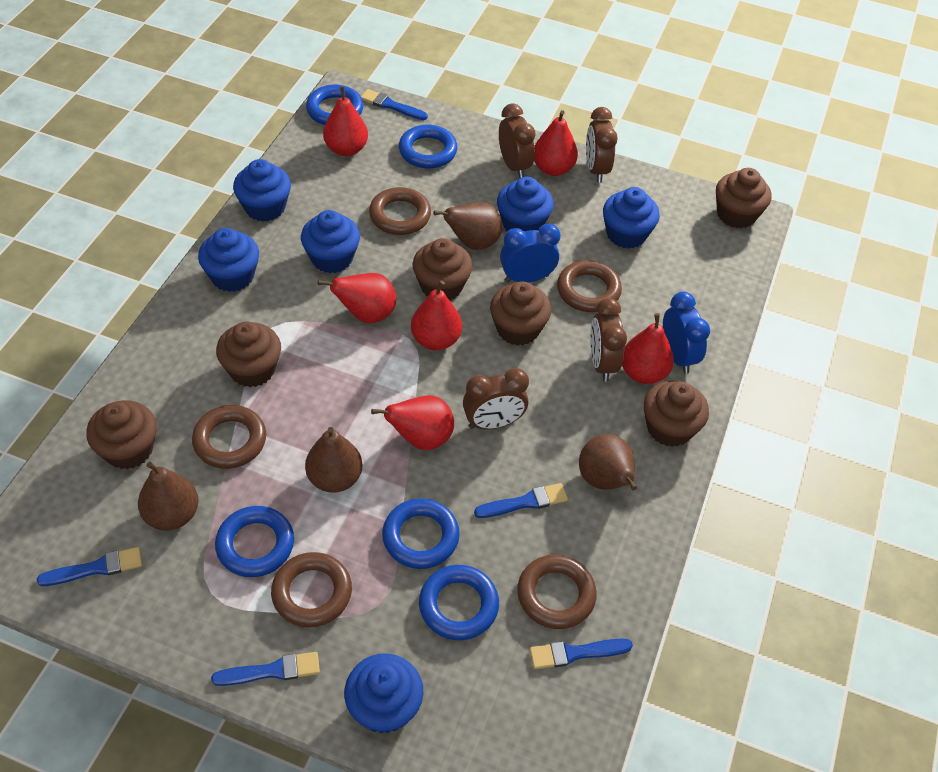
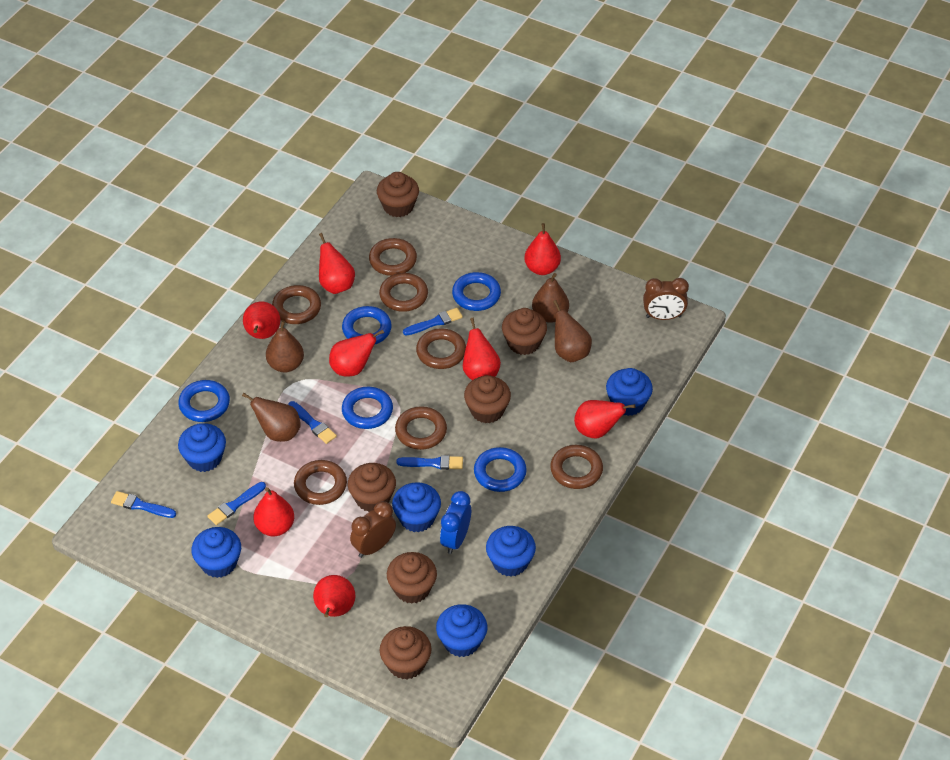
blue clock: 2 -> 1
brown clock: 4 -> 2
brown ring: 5 -> 7
red pear: 6 -> 8

